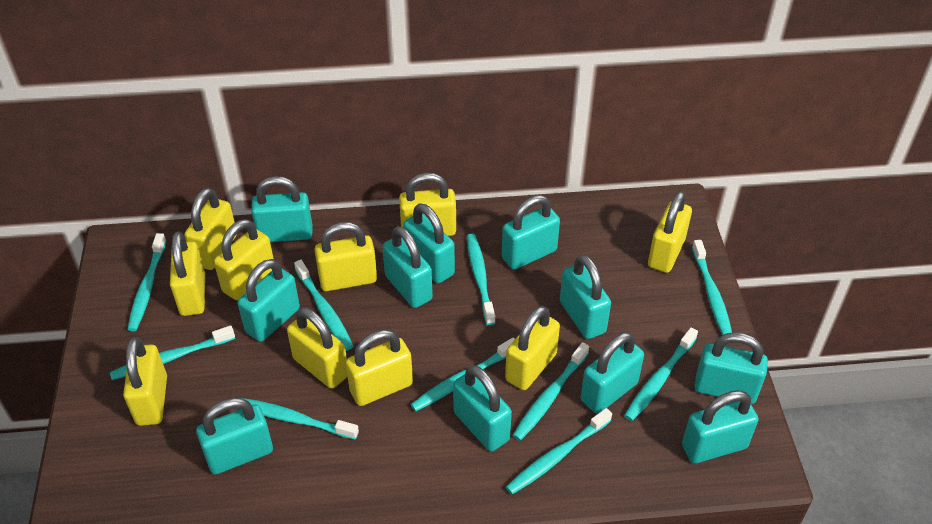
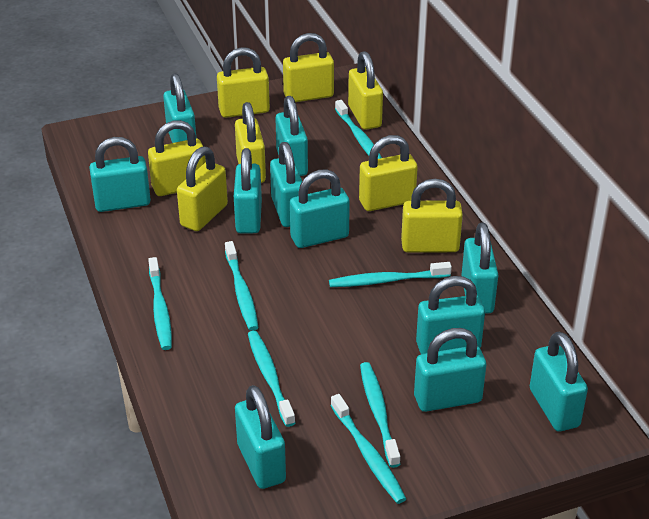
turquoise toothbrush: 10 -> 7
yellow padlock: 10 -> 8

